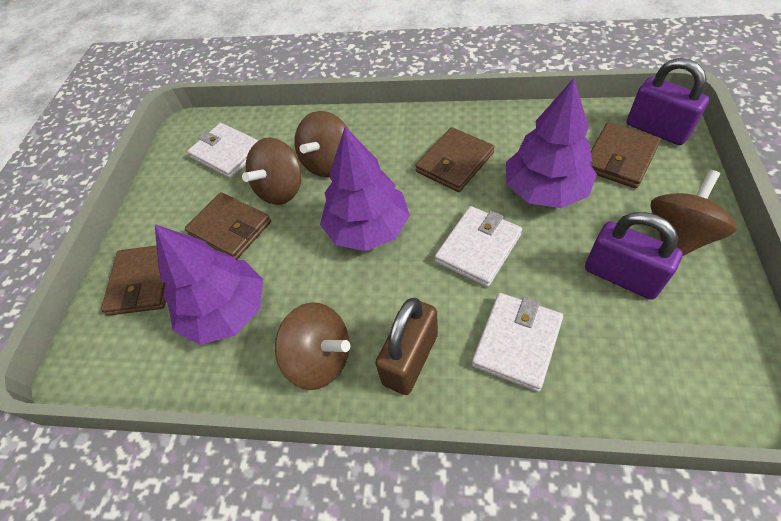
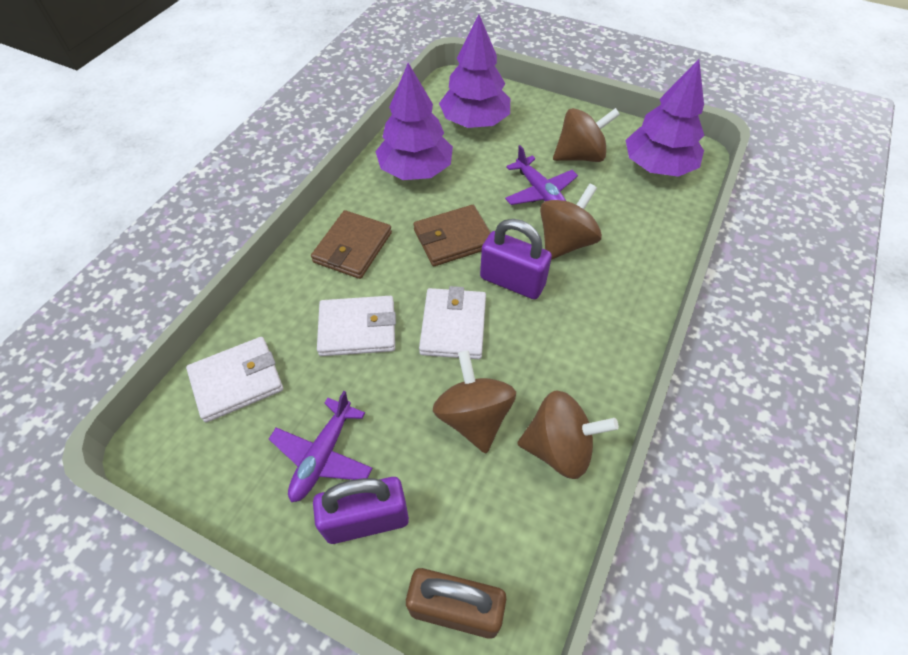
brown wallet: 4 -> 2
purple plane: 0 -> 2

